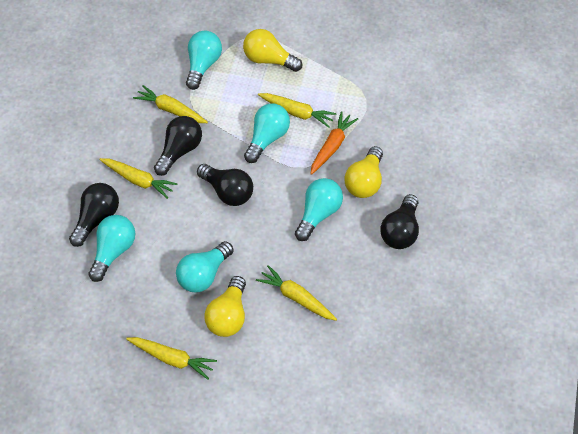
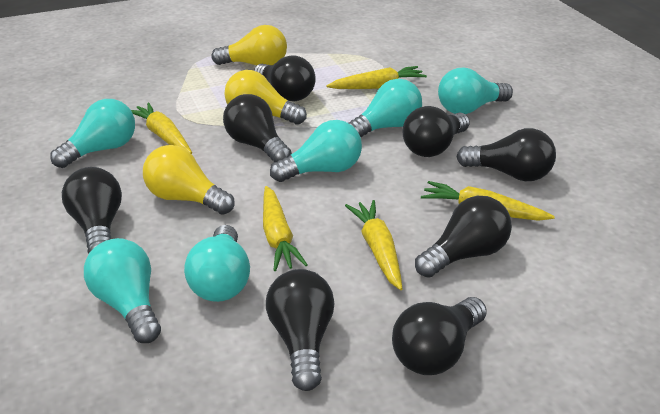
black light bulb: 4 -> 8
orange carrot: 1 -> 0
turquoise light bulb: 5 -> 6

